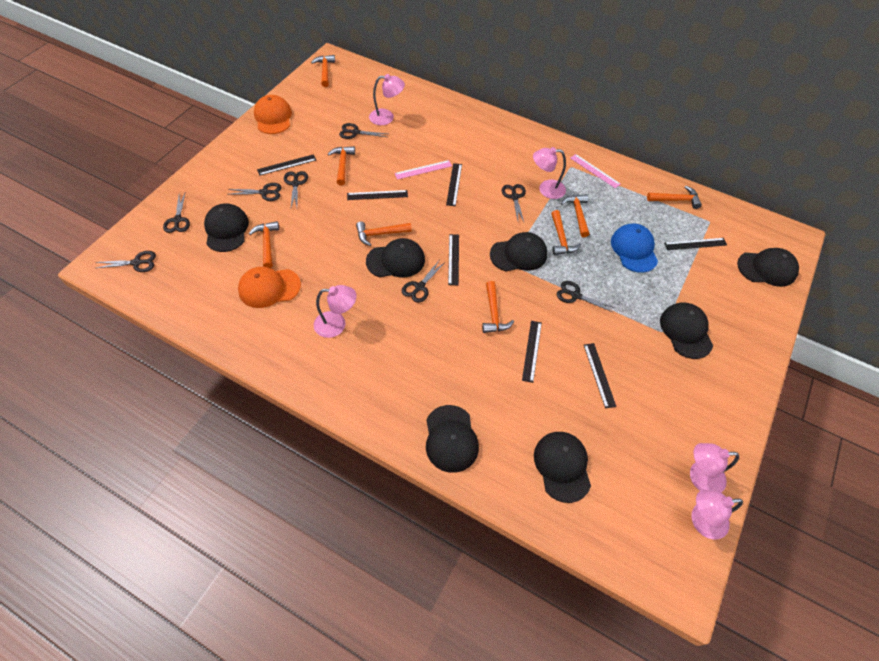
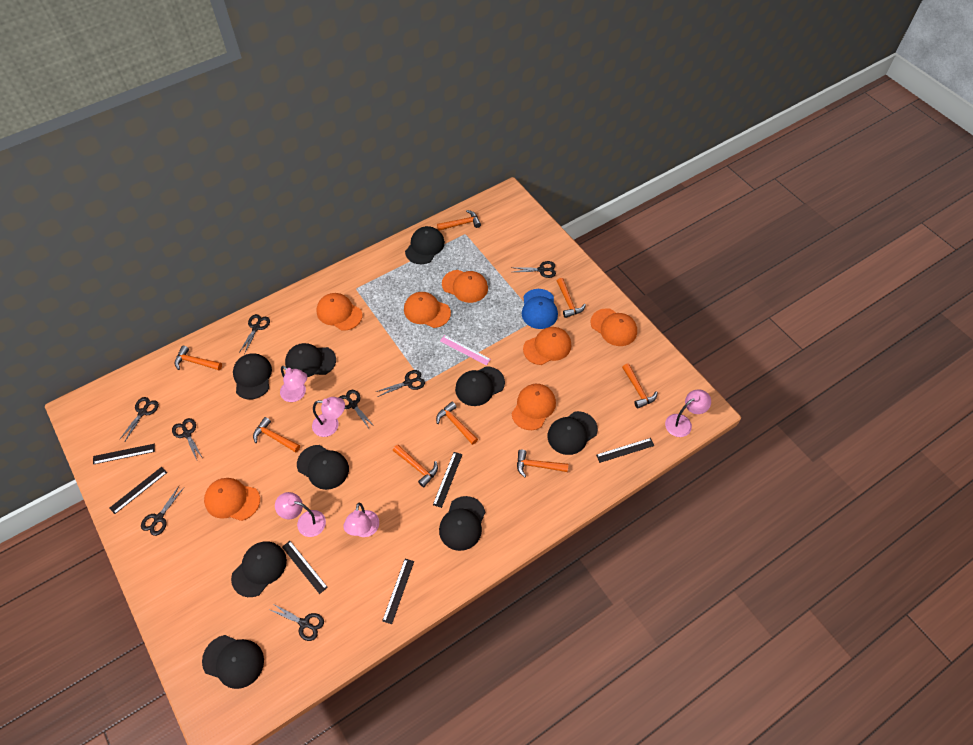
black cap: 7 -> 9
black ruler: 7 -> 6
orange cap: 2 -> 7
pink ruler: 2 -> 1

